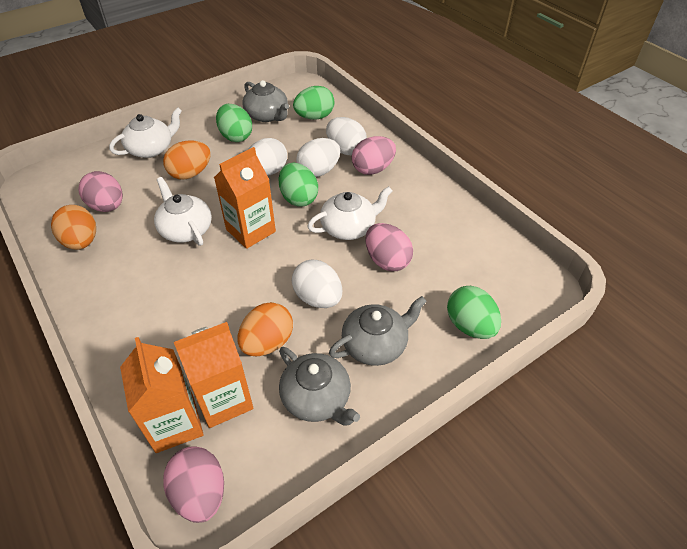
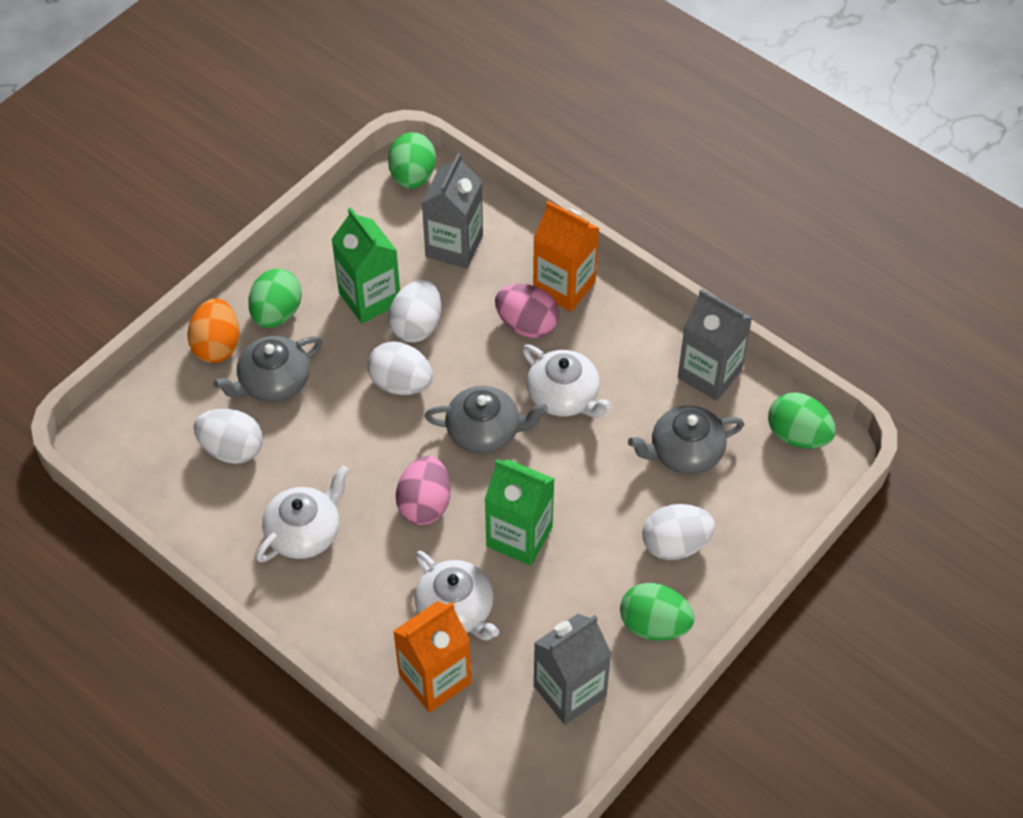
green carton: 0 -> 2
grey carton: 0 -> 3
orange carton: 3 -> 2
orange egg: 3 -> 1
pink egg: 4 -> 2

